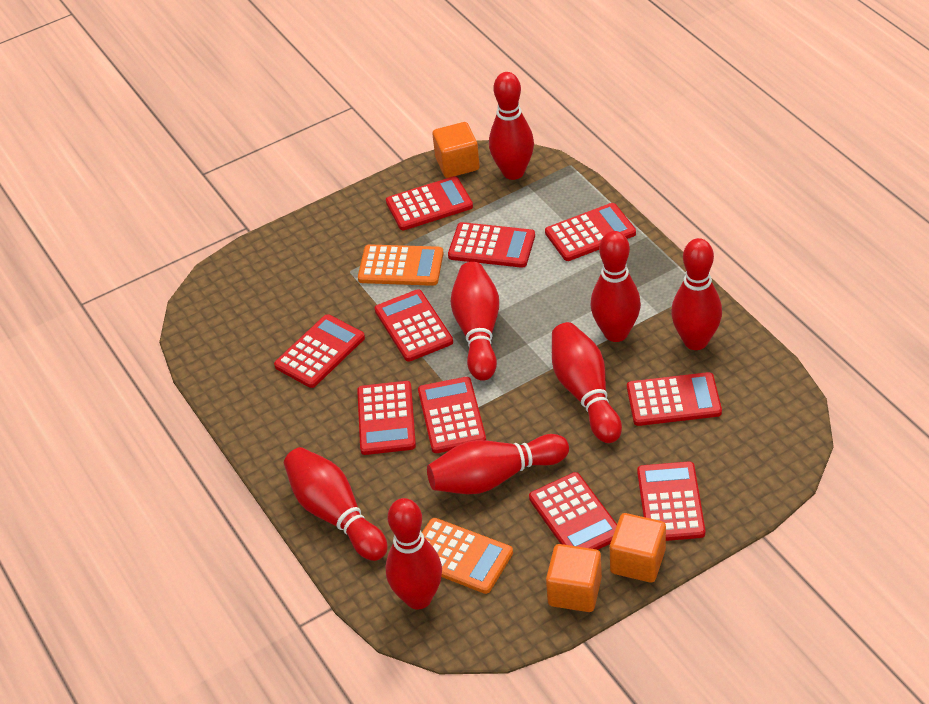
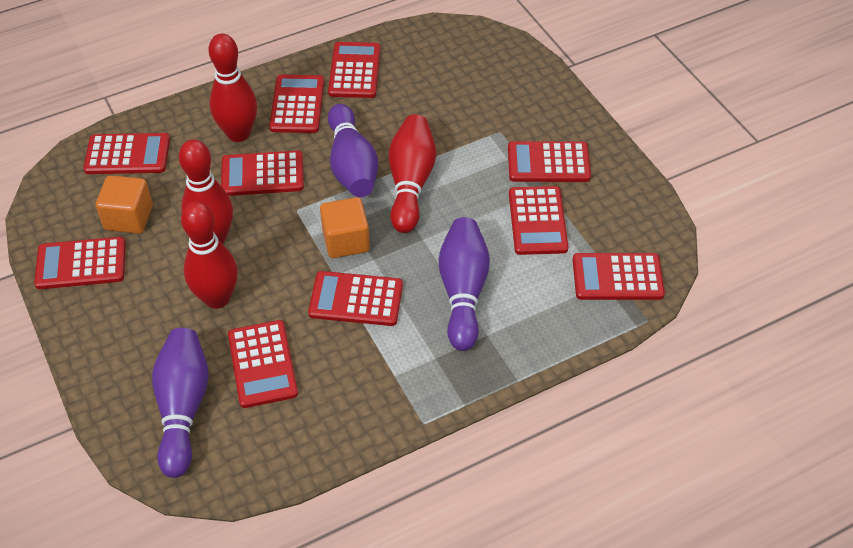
orange calculator: 2 -> 0
orange cube: 3 -> 2
purple bowling pin: 0 -> 3
red bowling pin: 8 -> 4

